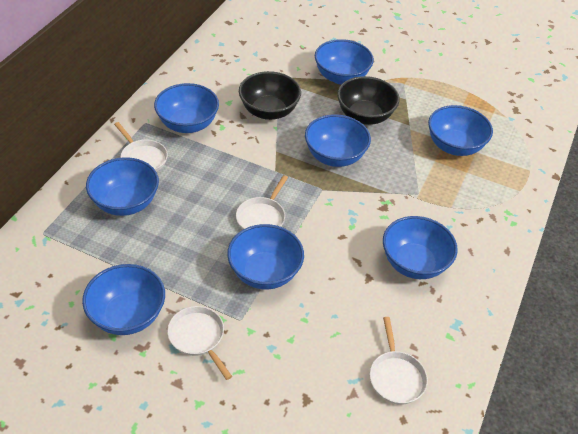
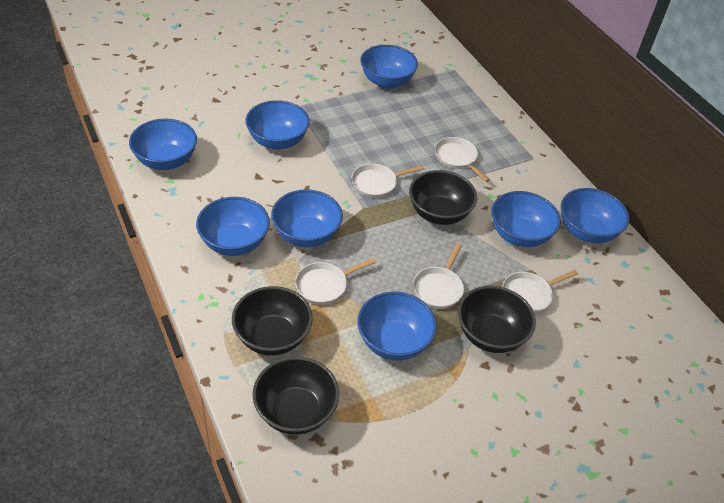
black bowl: 2 -> 4
white pan: 4 -> 5

